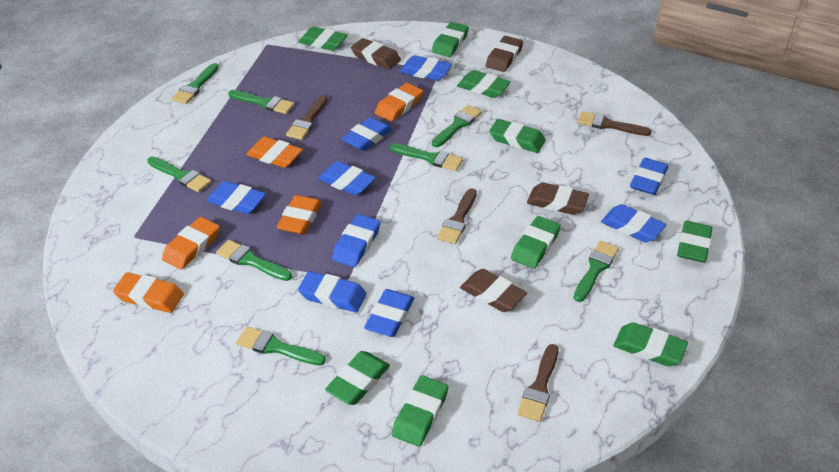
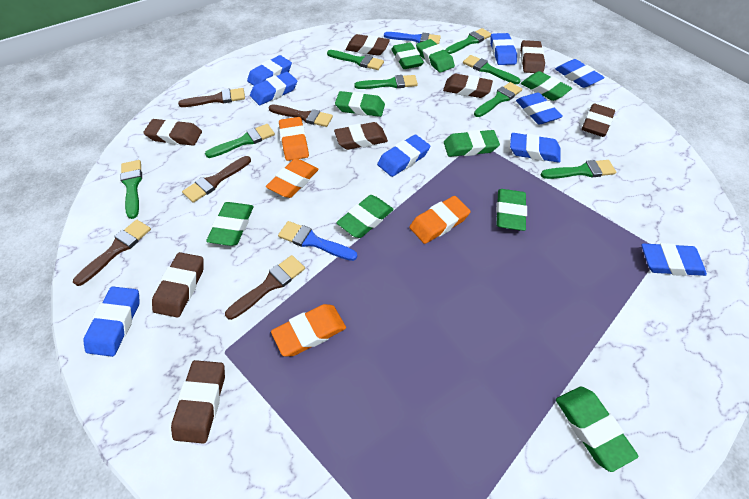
blue brush: 0 -> 2
brown brush: 4 -> 5
brown eraser: 4 -> 8
orange eraser: 5 -> 4

